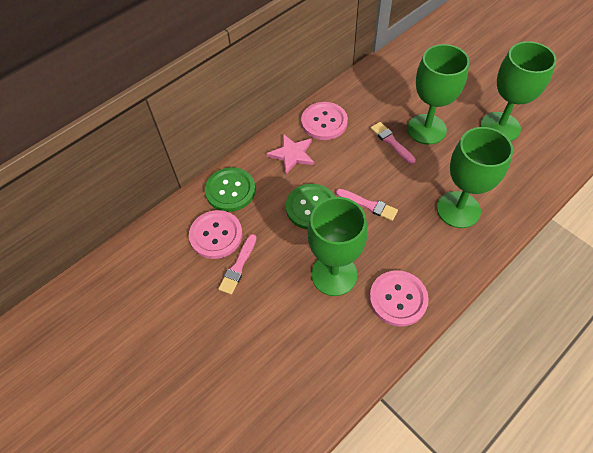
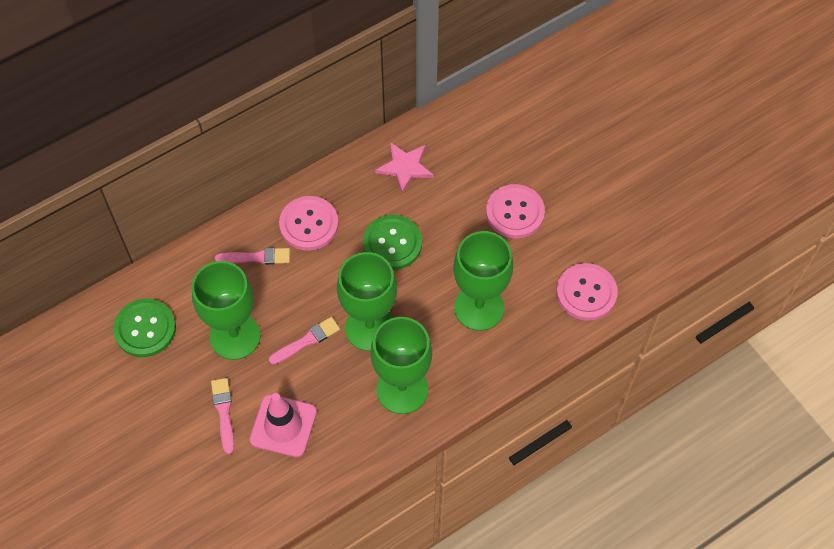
pink traffic cone: 0 -> 1

